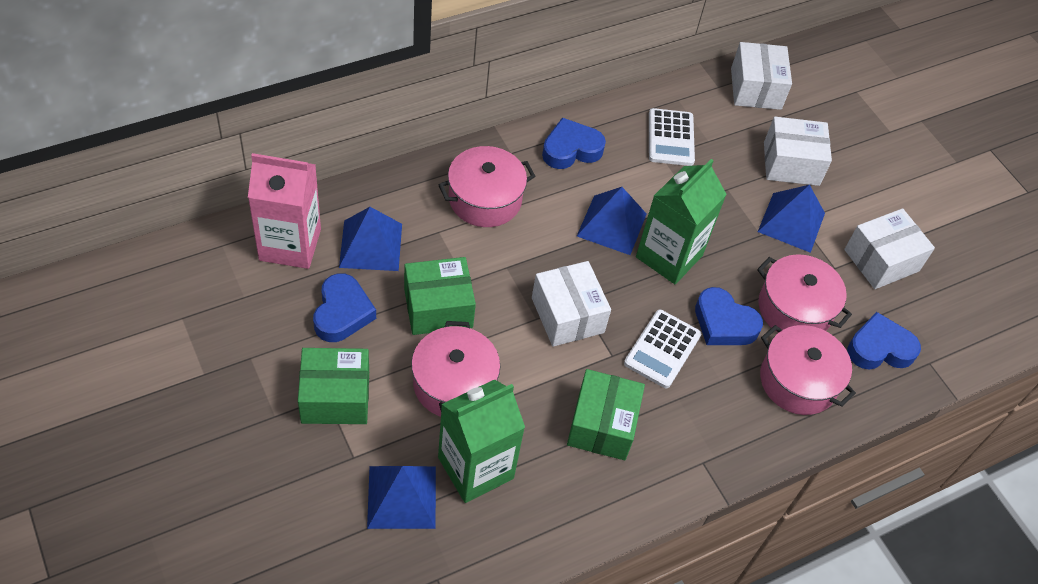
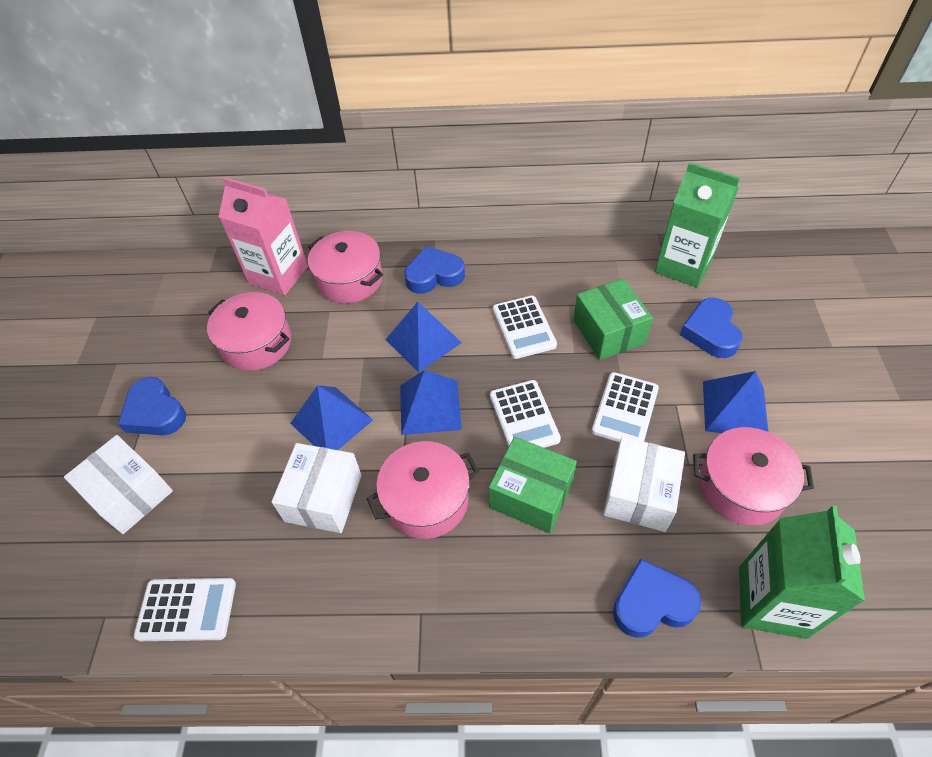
green box: 3 -> 2
white box: 4 -> 3
white calculator: 2 -> 4

